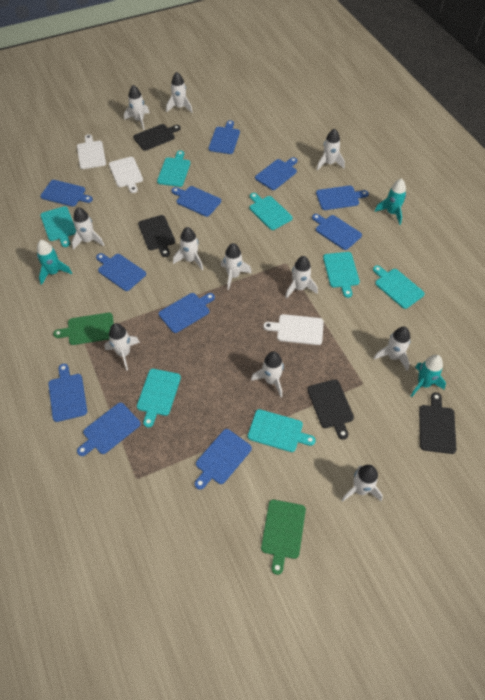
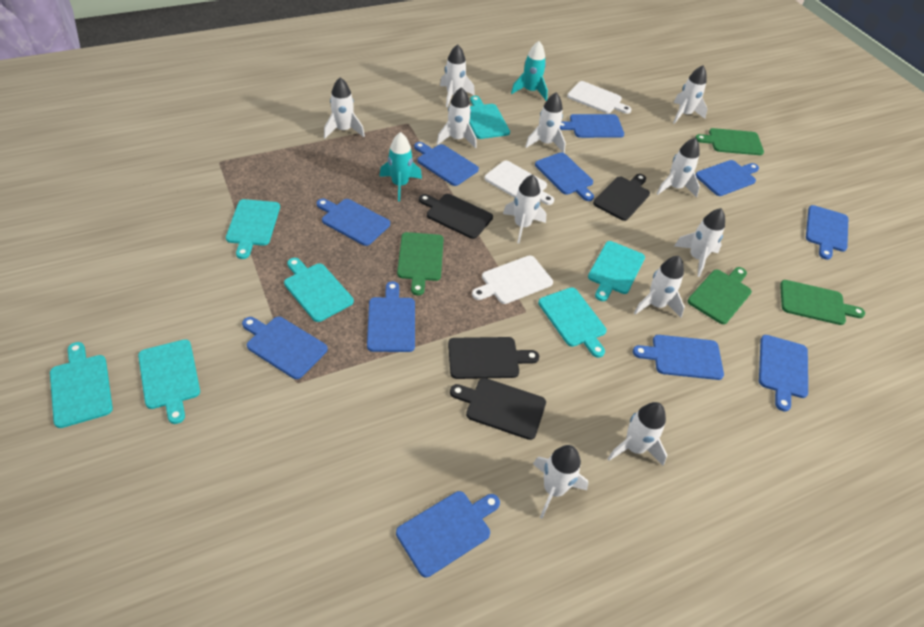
green cutting board: 2 -> 4
turquoise rocket: 3 -> 2

